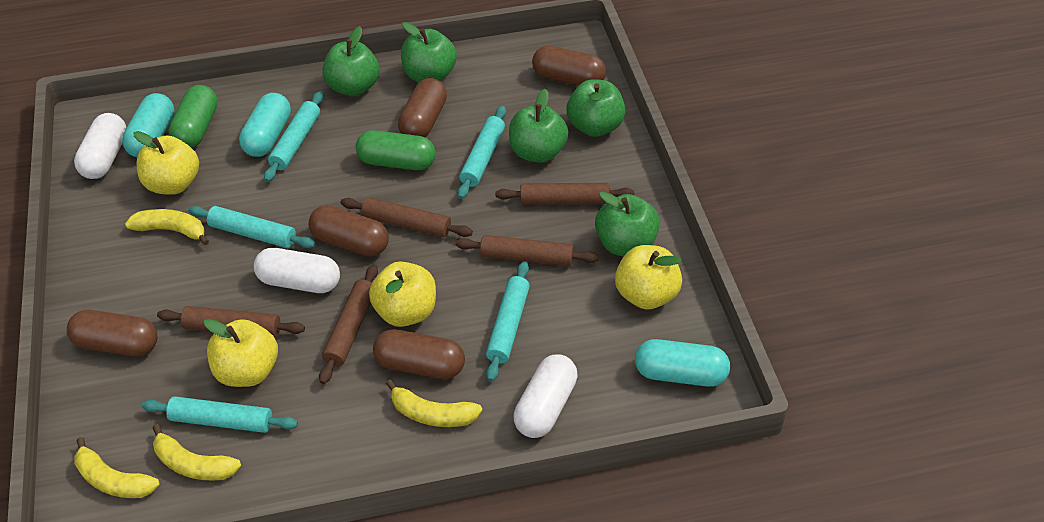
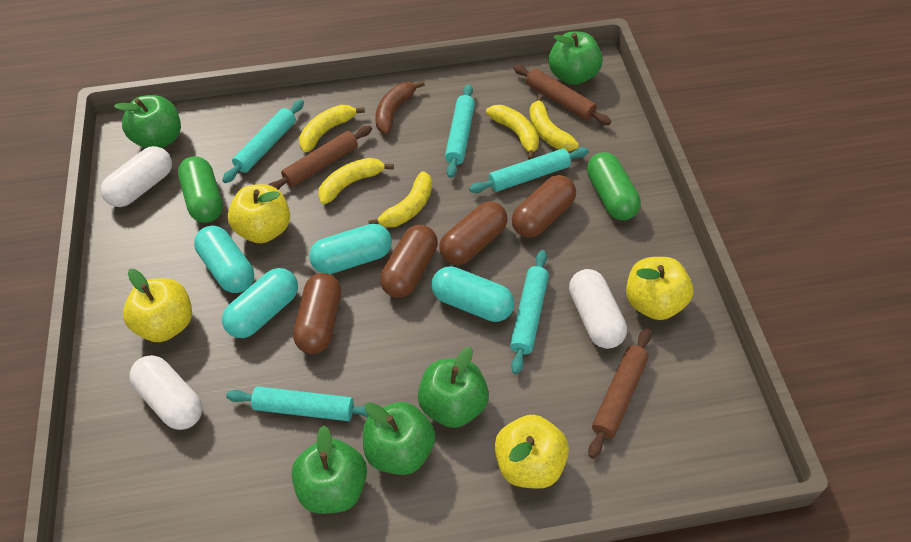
brown banana: 0 -> 1
brown capsule: 5 -> 4
brown rolling pin: 5 -> 3
turquoise capsule: 3 -> 4
yellow banana: 4 -> 5

